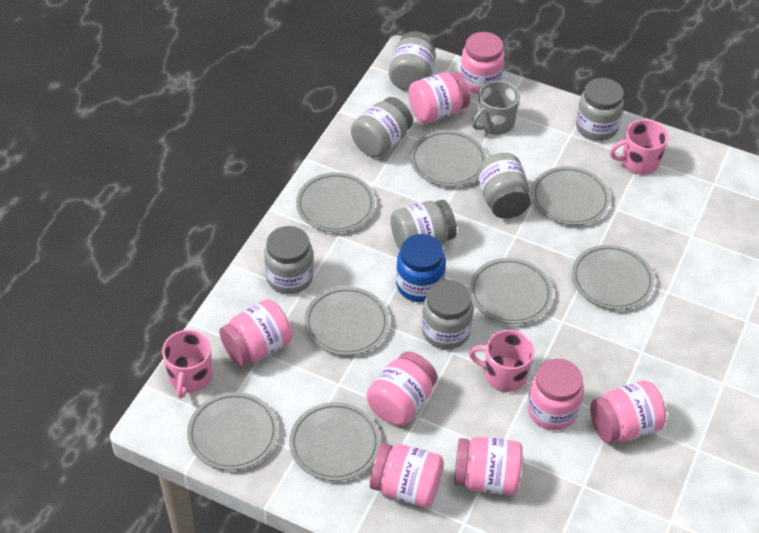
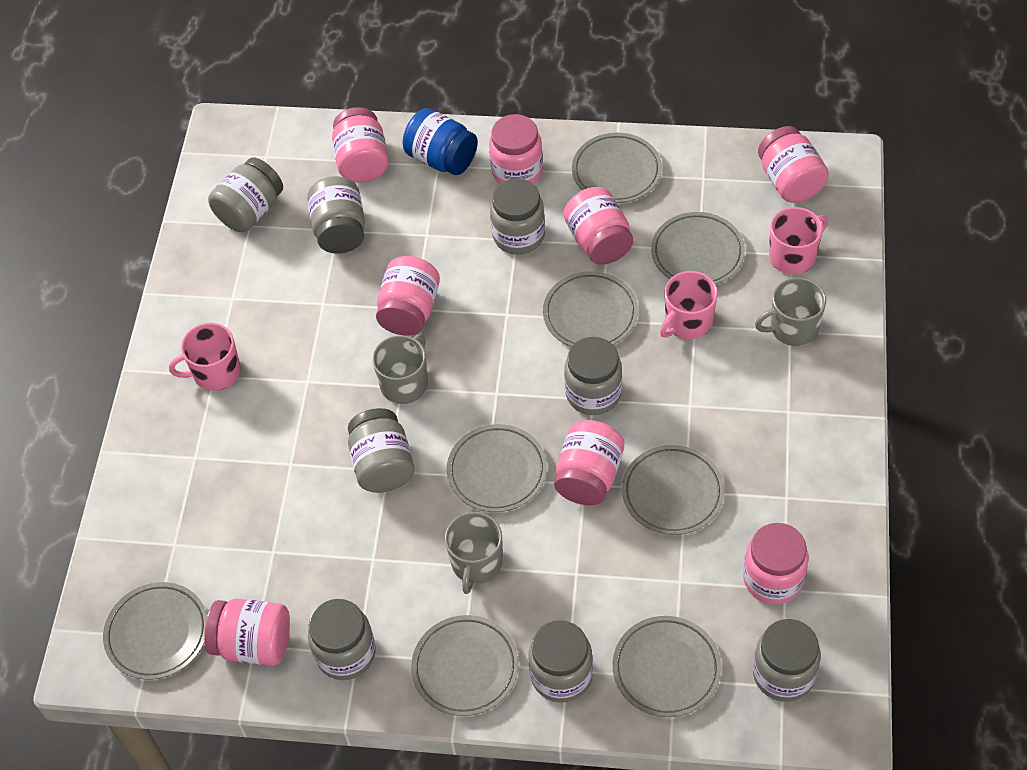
grey jar: 7 -> 8
grey mug: 1 -> 3

